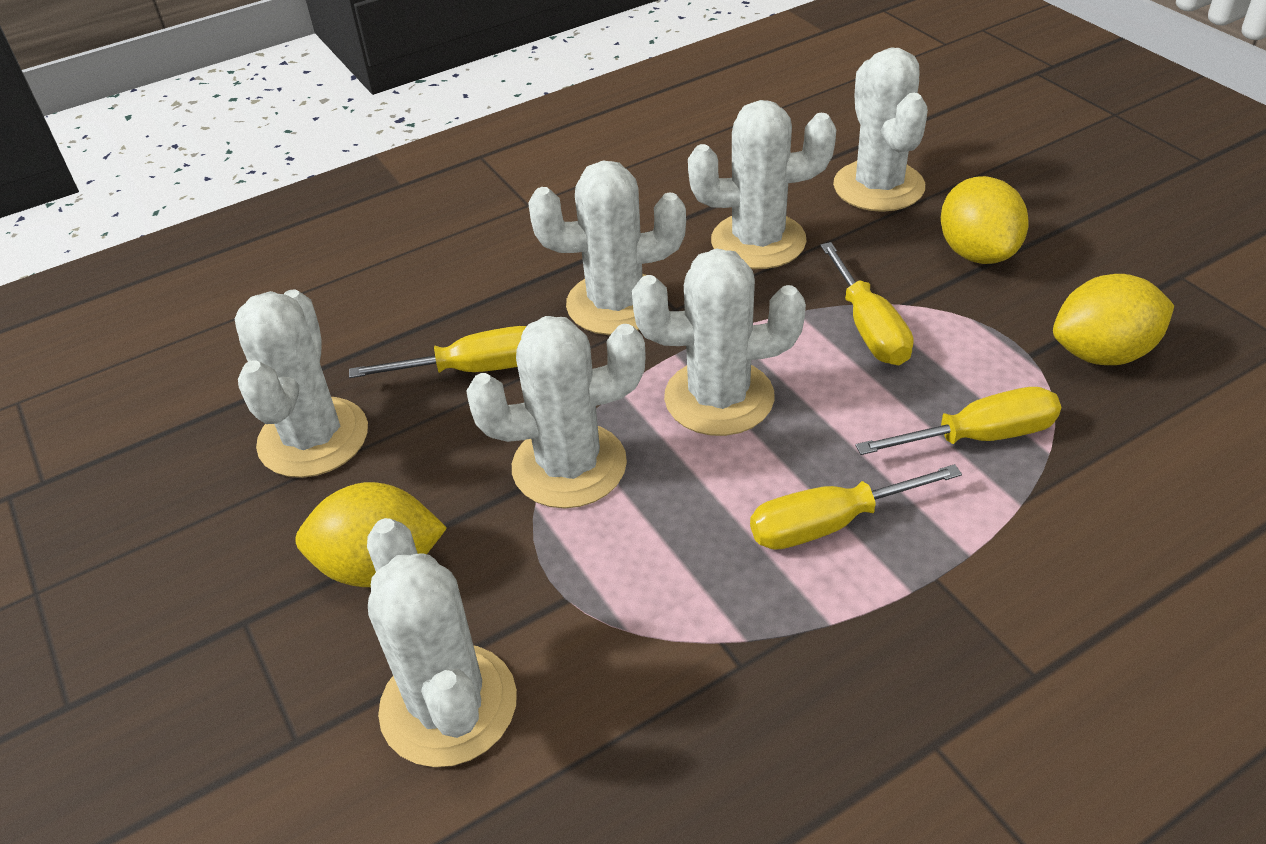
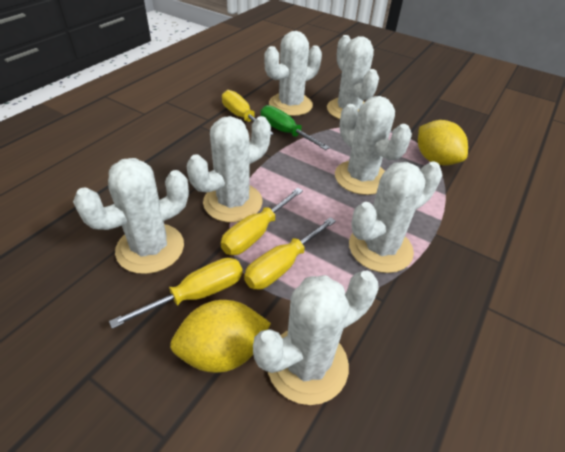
green screwdriver: 0 -> 1
yellow lemon: 3 -> 2

